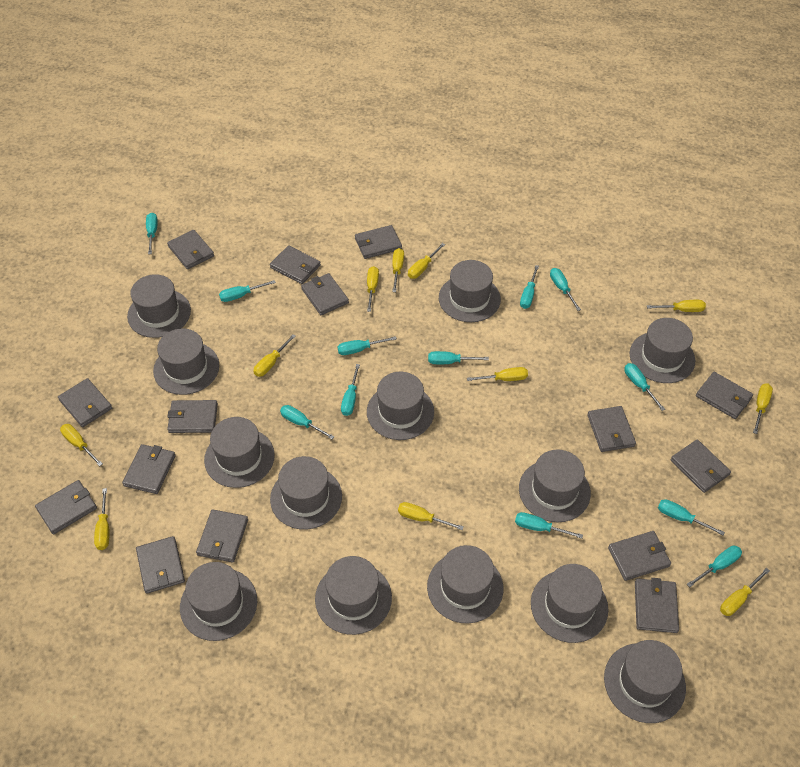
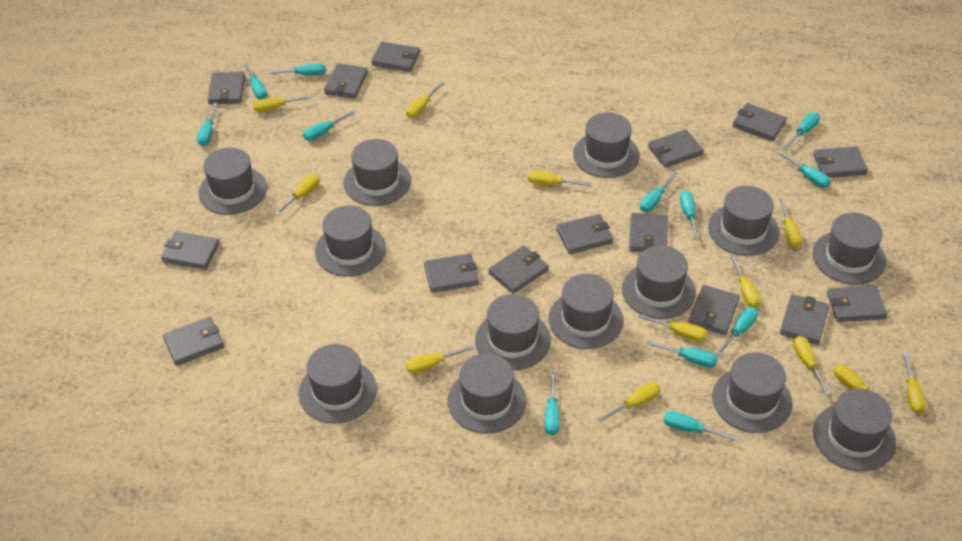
yellow screwdriver: 11 -> 12

